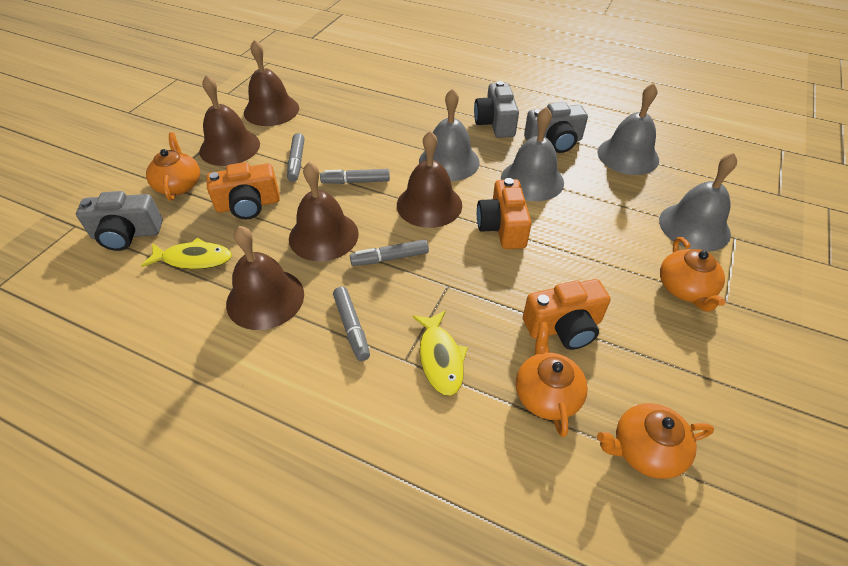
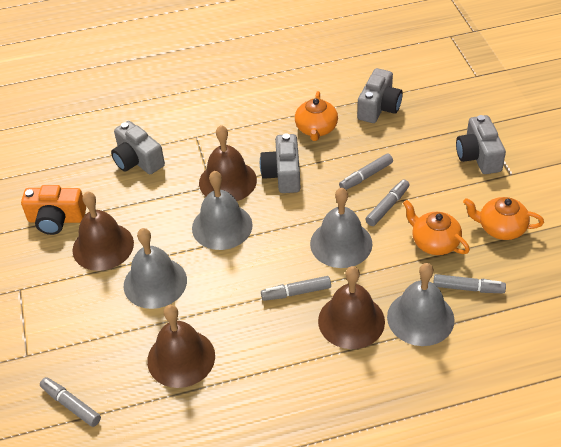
brown bell: 5 -> 4
grey camera: 3 -> 4
grey marker: 4 -> 5
orange camera: 3 -> 1
orange teapot: 4 -> 3
yellow fish: 2 -> 0

